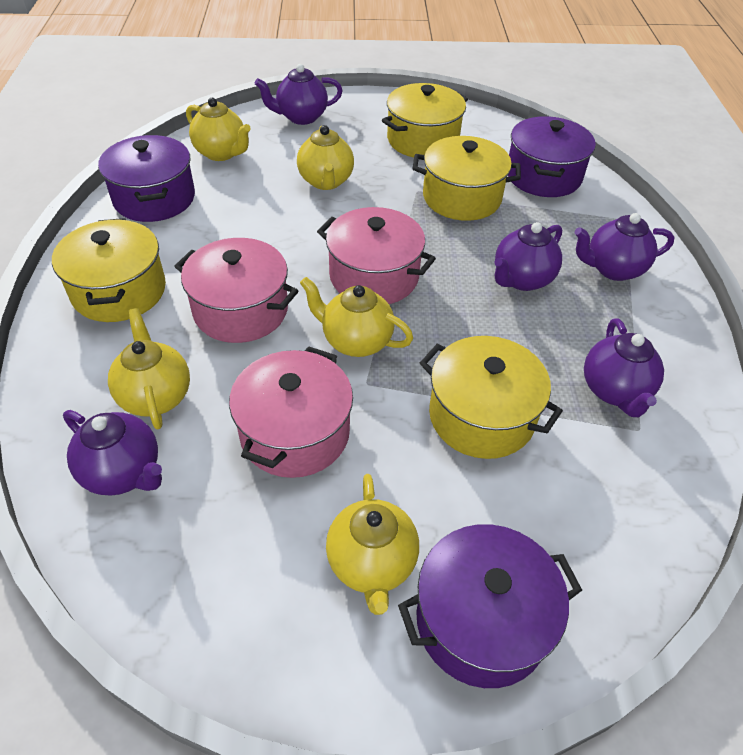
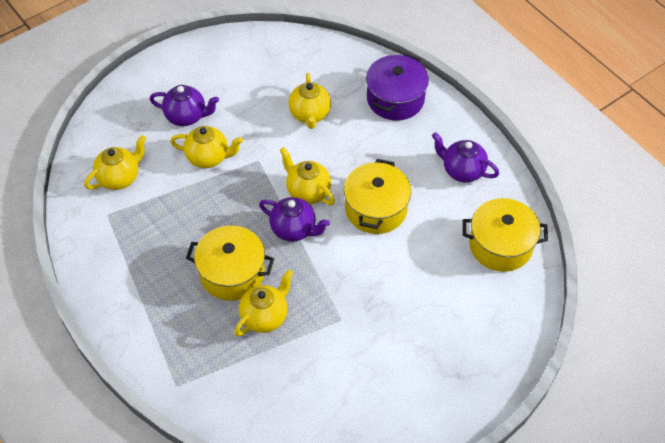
pink pot: 3 -> 0
purple pot: 3 -> 1
purple teapot: 5 -> 3
yellow pot: 4 -> 3

